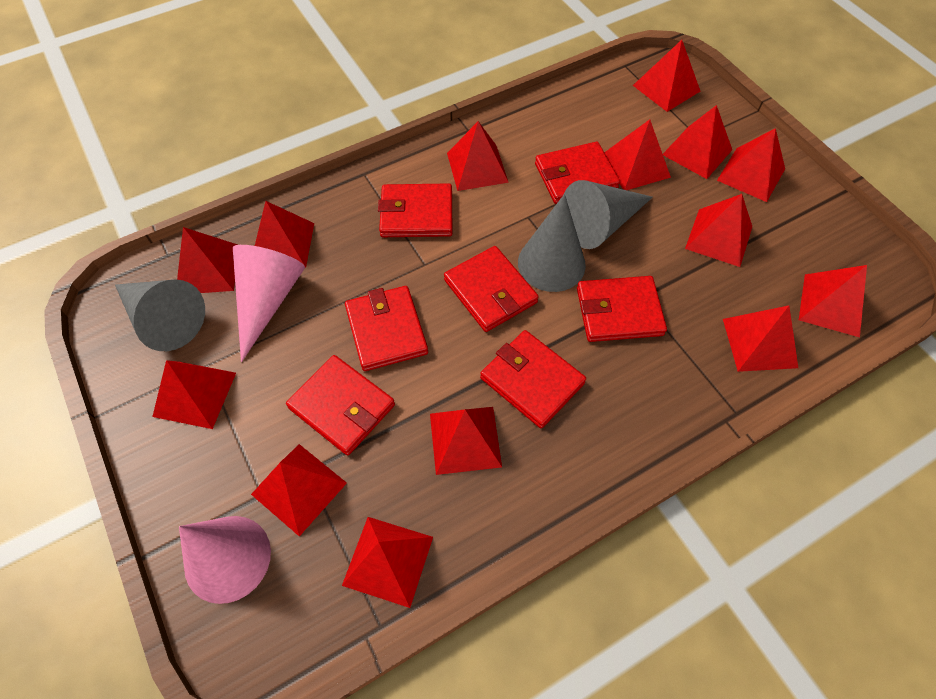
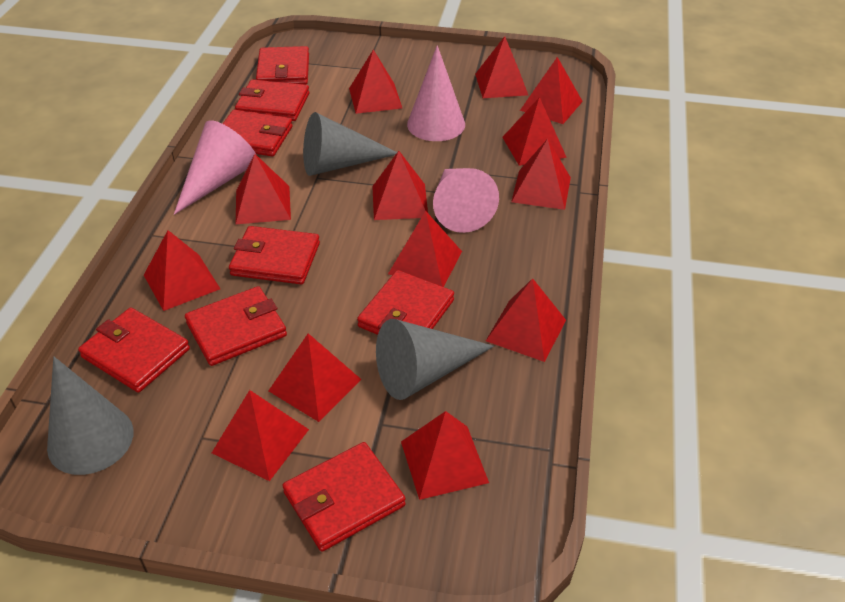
pink cone: 2 -> 3
red pyramid: 14 -> 13
red wallet: 7 -> 8

